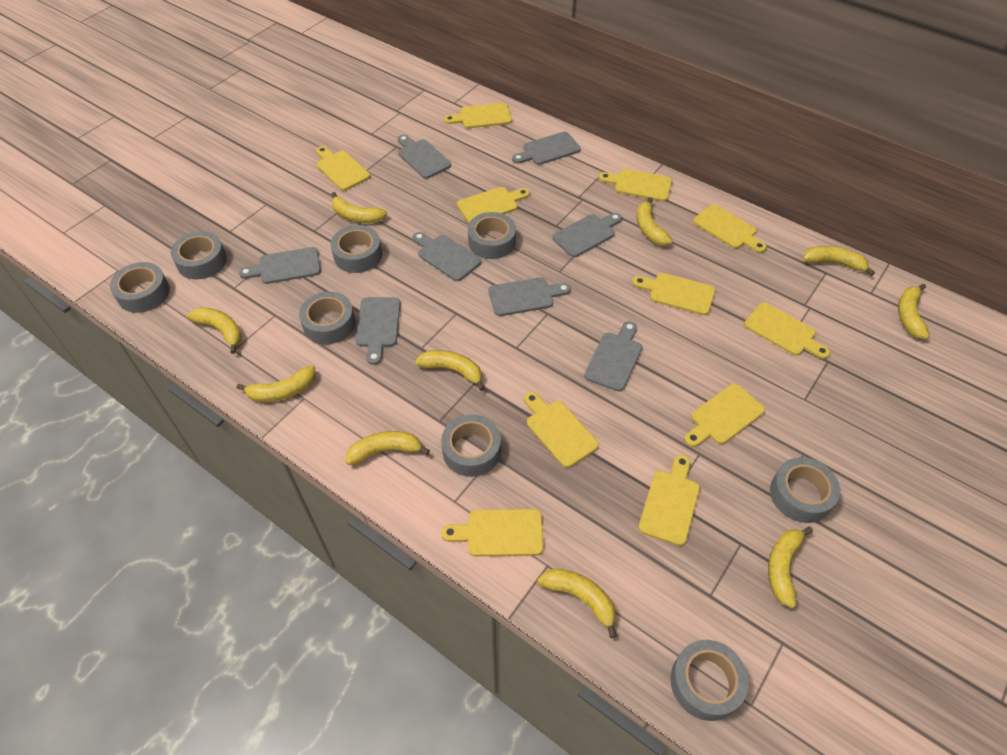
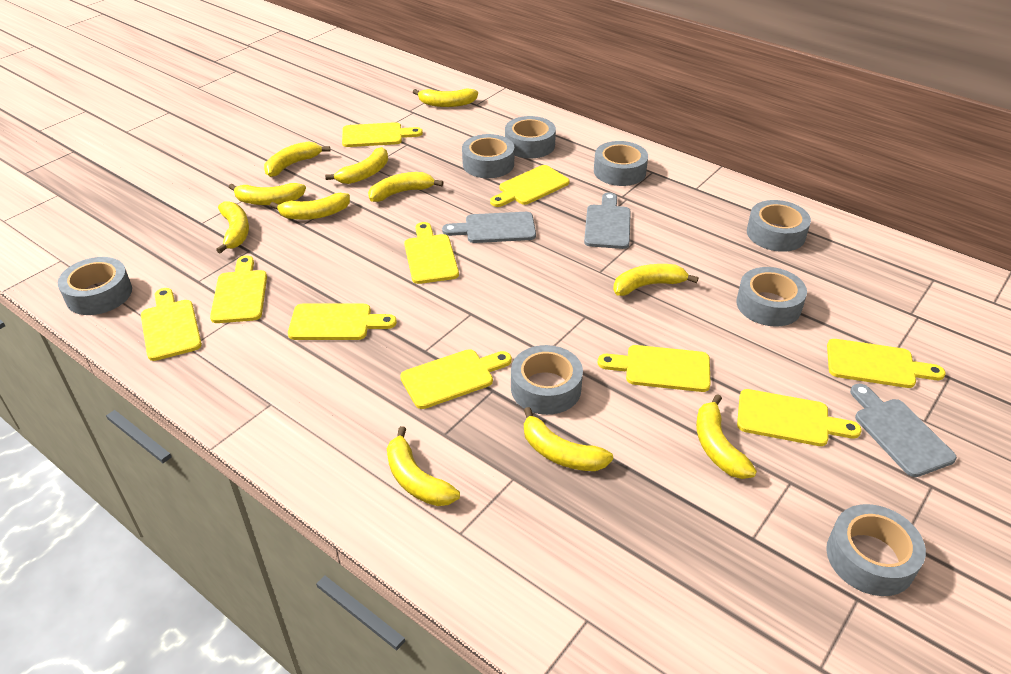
grey cutting board: 8 -> 3
yellow banana: 10 -> 11
yellow cutting board: 11 -> 10

